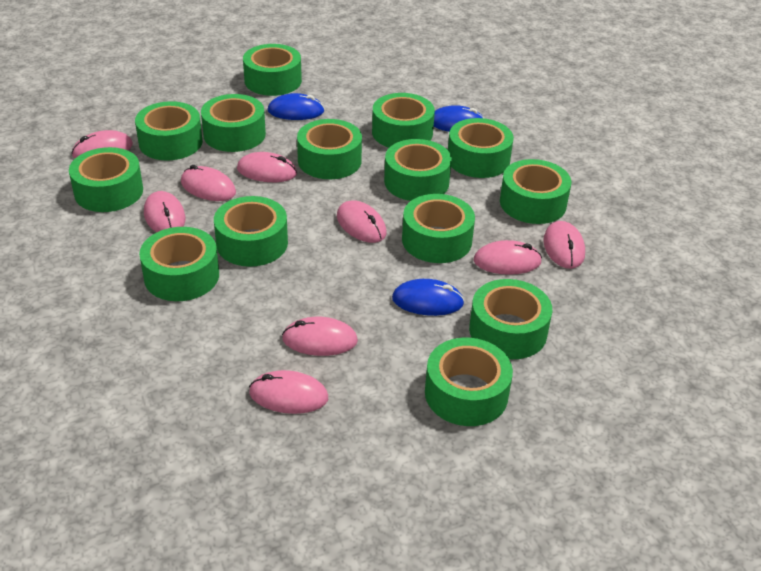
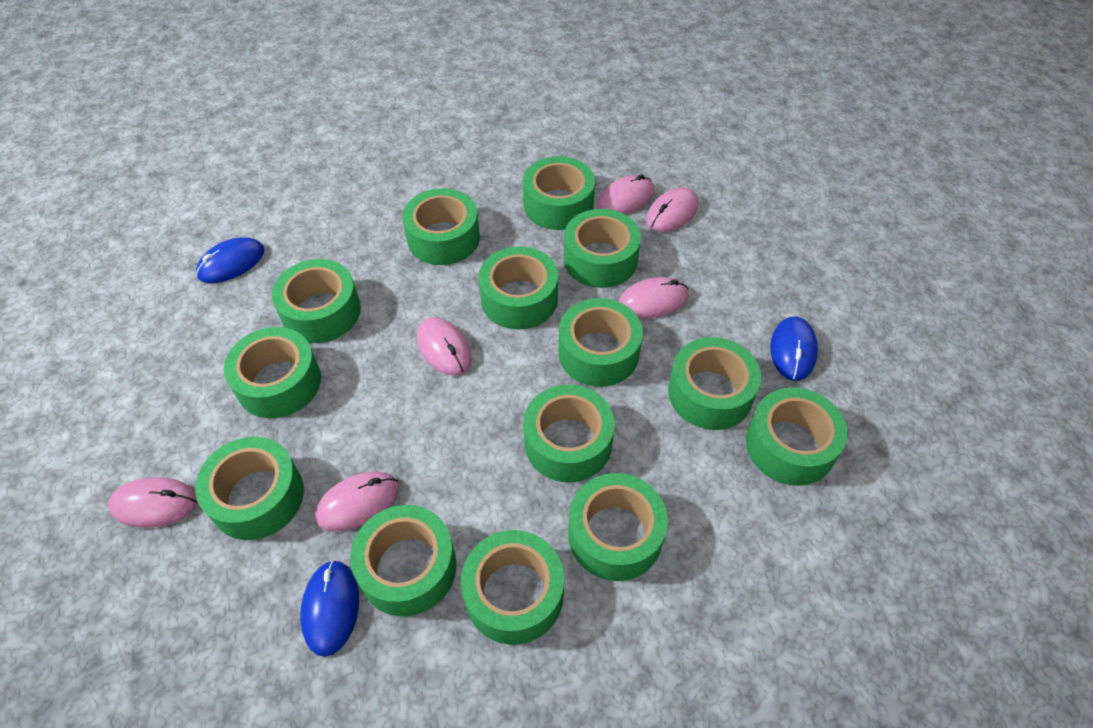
pink mouse: 9 -> 6

